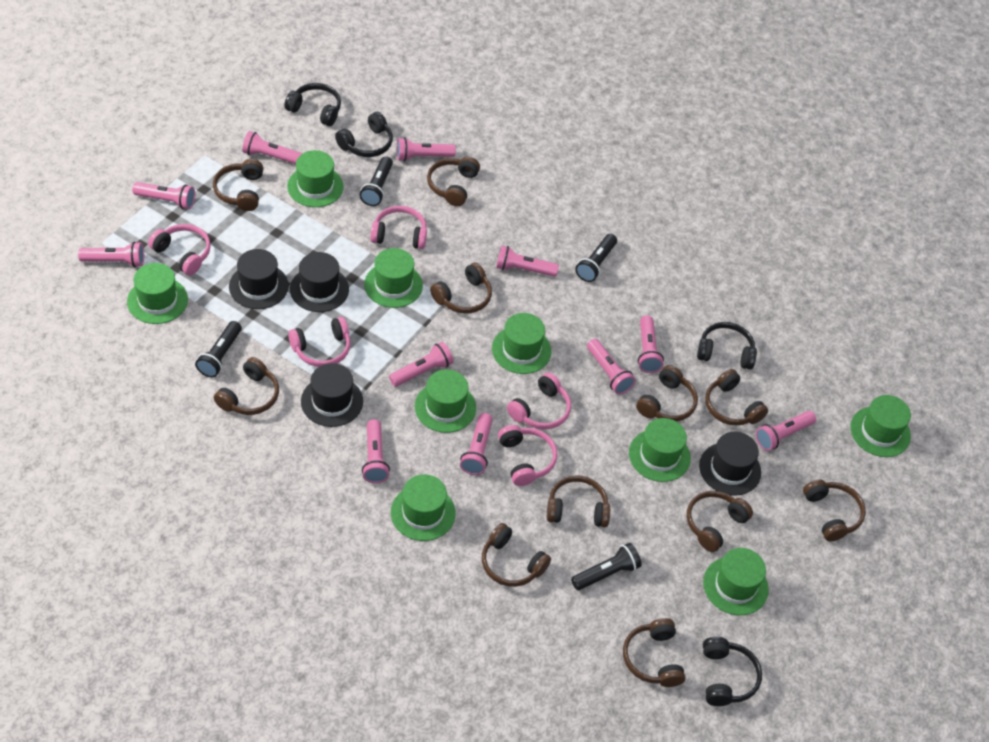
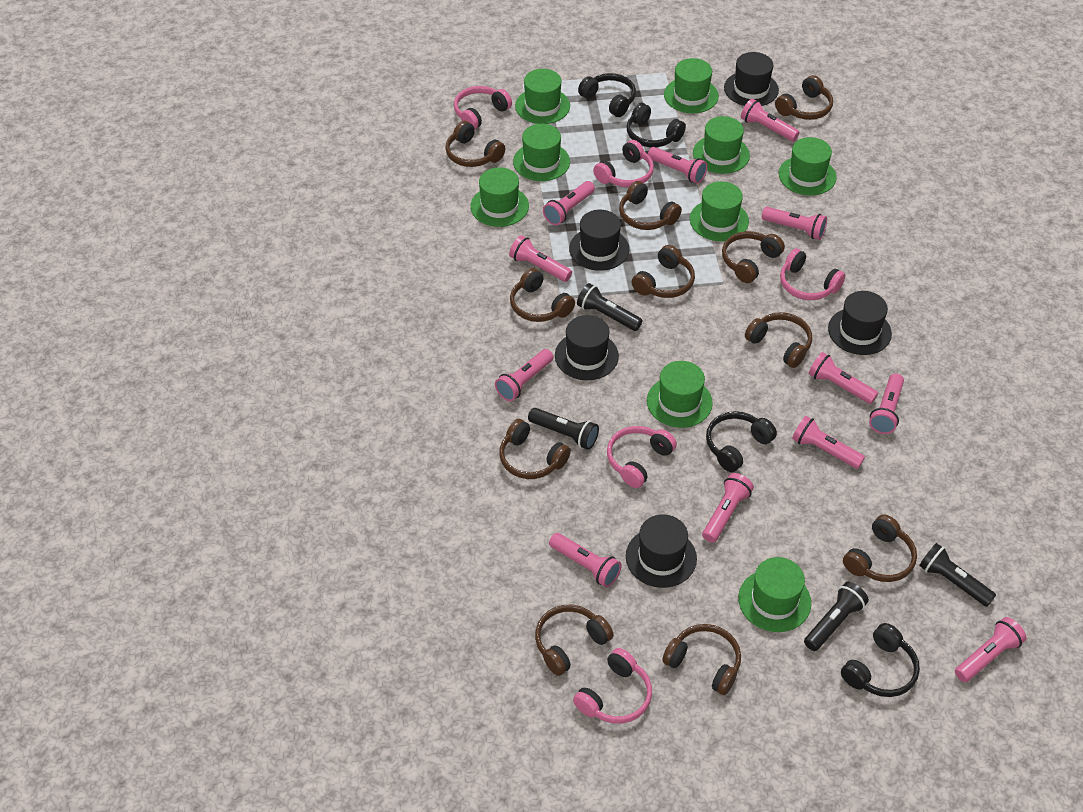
black hat: 4 -> 5
pink flashlight: 11 -> 12

